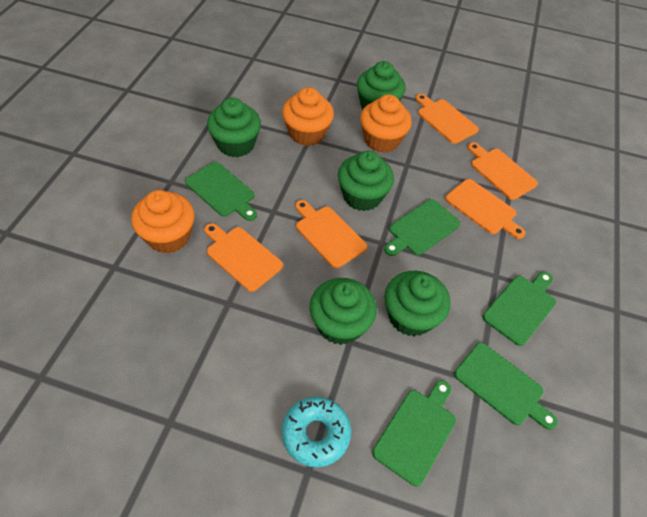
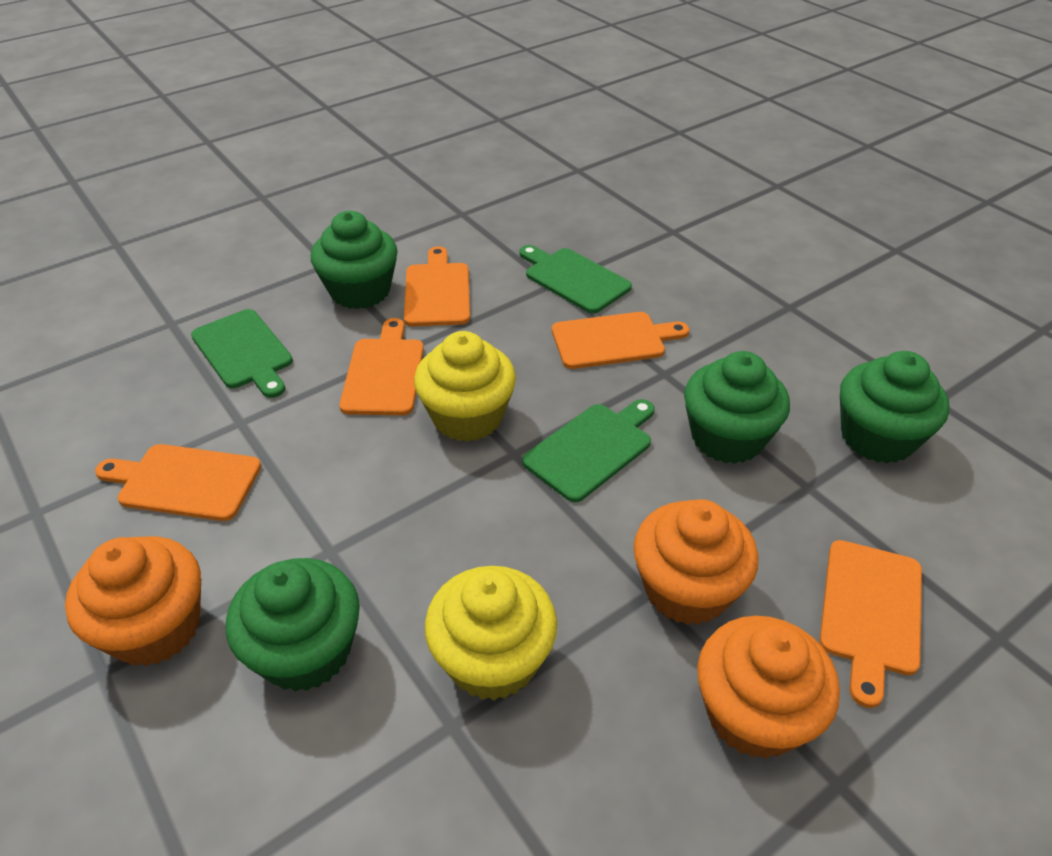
green cupcake: 5 -> 4
green cutting board: 5 -> 3
turquoise donut: 1 -> 0
yellow cupcake: 0 -> 2

